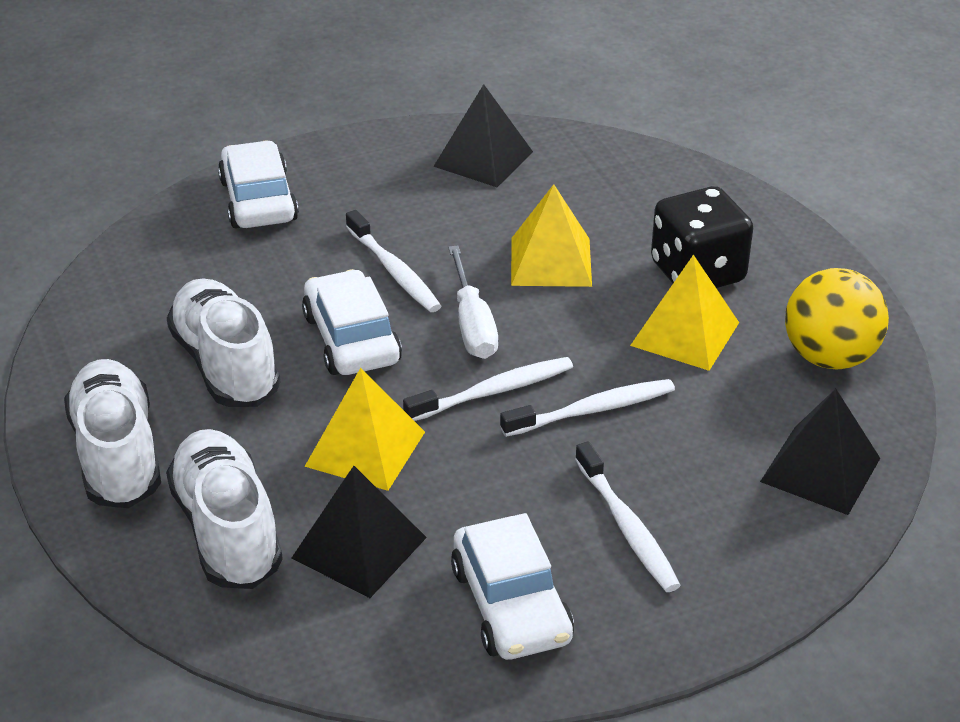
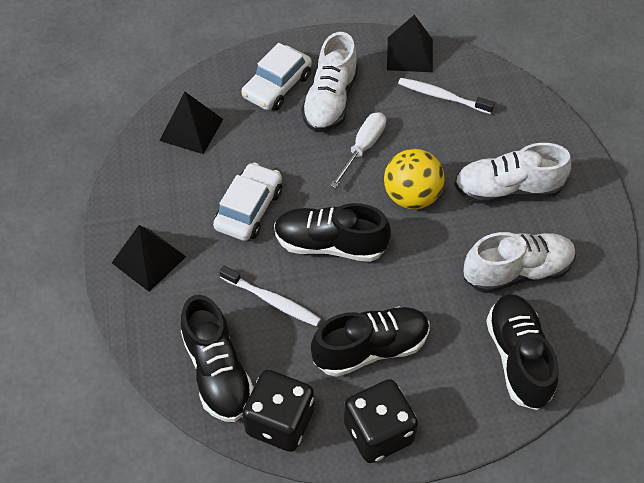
black dice: 1 -> 2
black shoe: 0 -> 4
white car: 3 -> 2
white toothbrush: 4 -> 2
yellow pyramid: 3 -> 0

